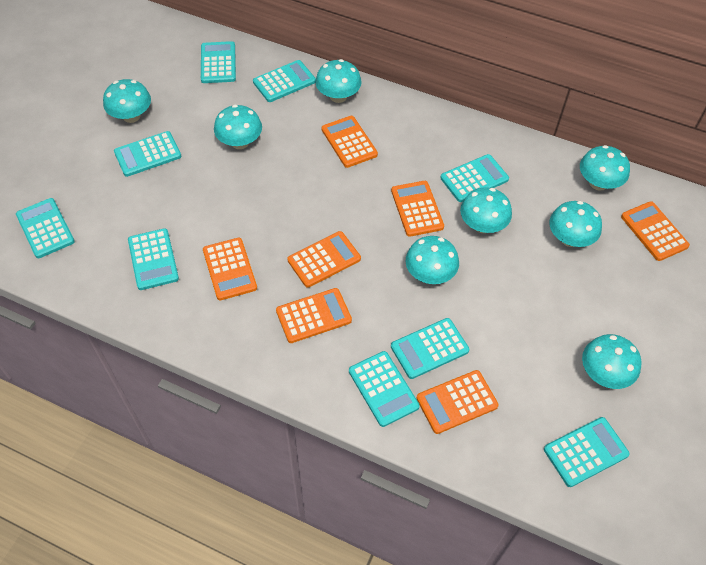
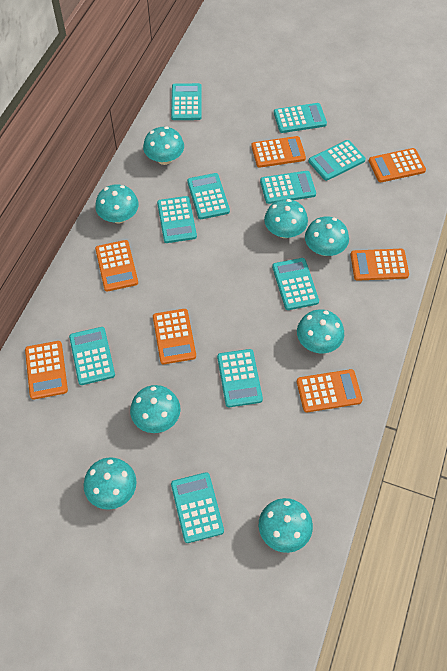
turquoise calculator: 9 -> 10

